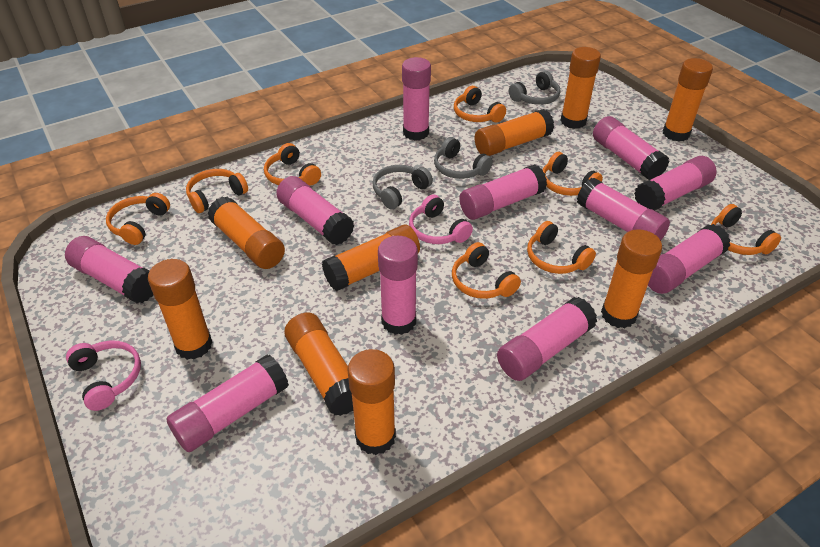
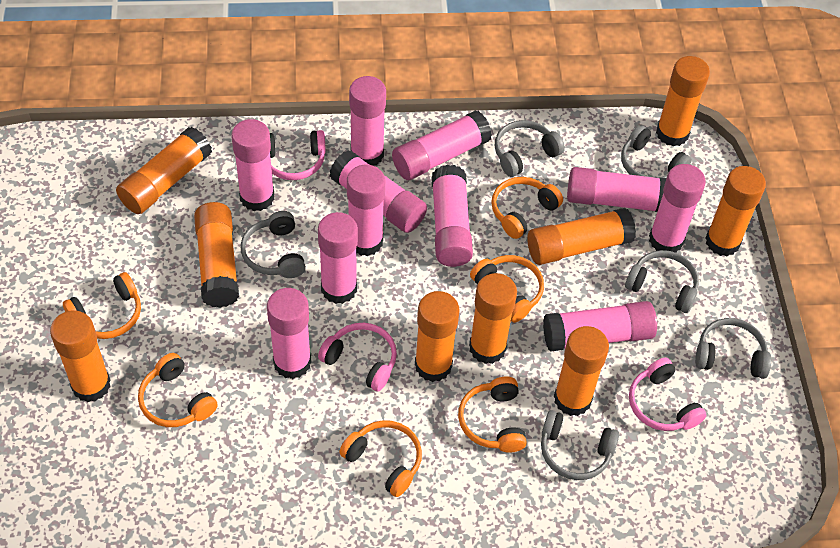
grey headphones: 3 -> 6
orange headphones: 8 -> 6
pink headphones: 2 -> 3

